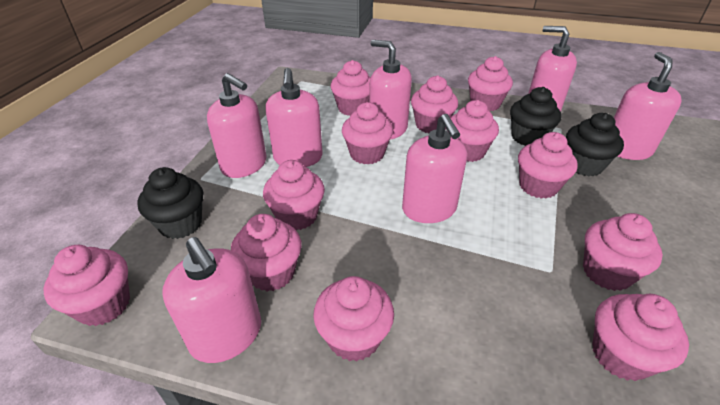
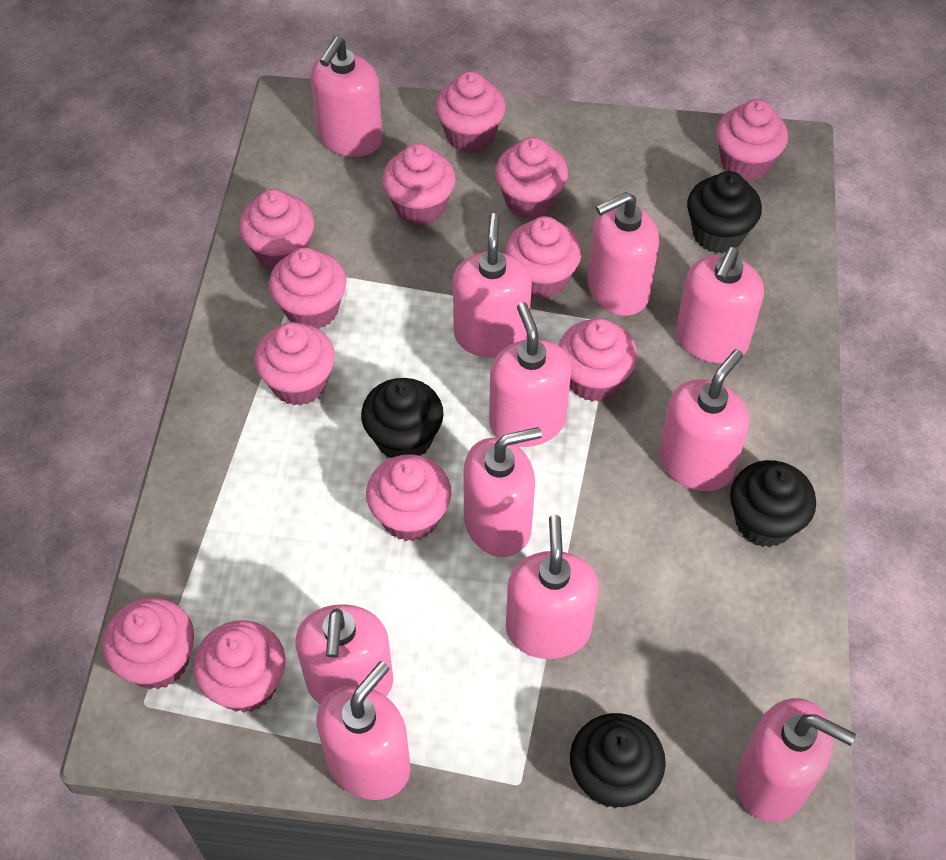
black cupcake: 3 -> 4
pink soap dispenser: 7 -> 11

